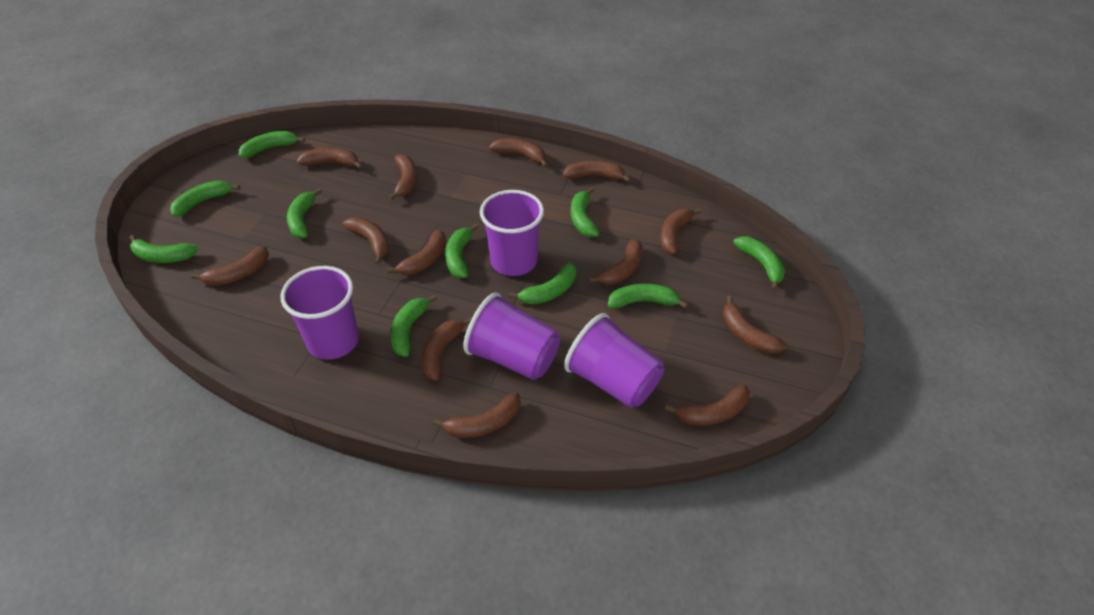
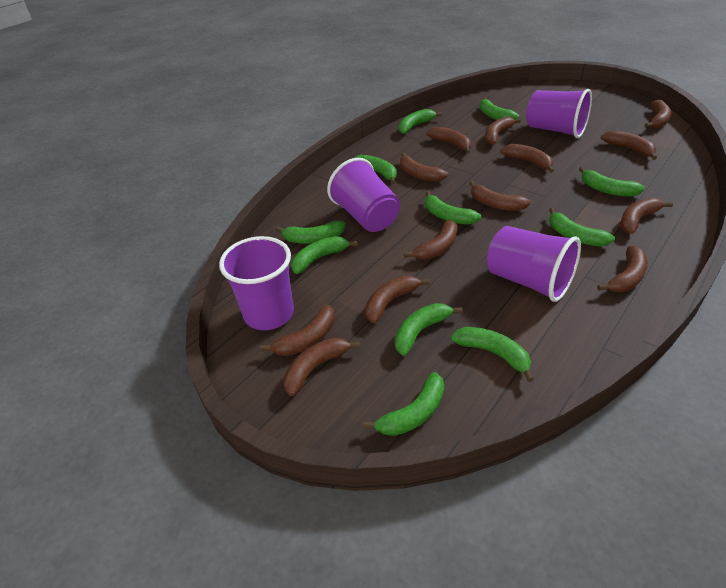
green banana: 10 -> 11

